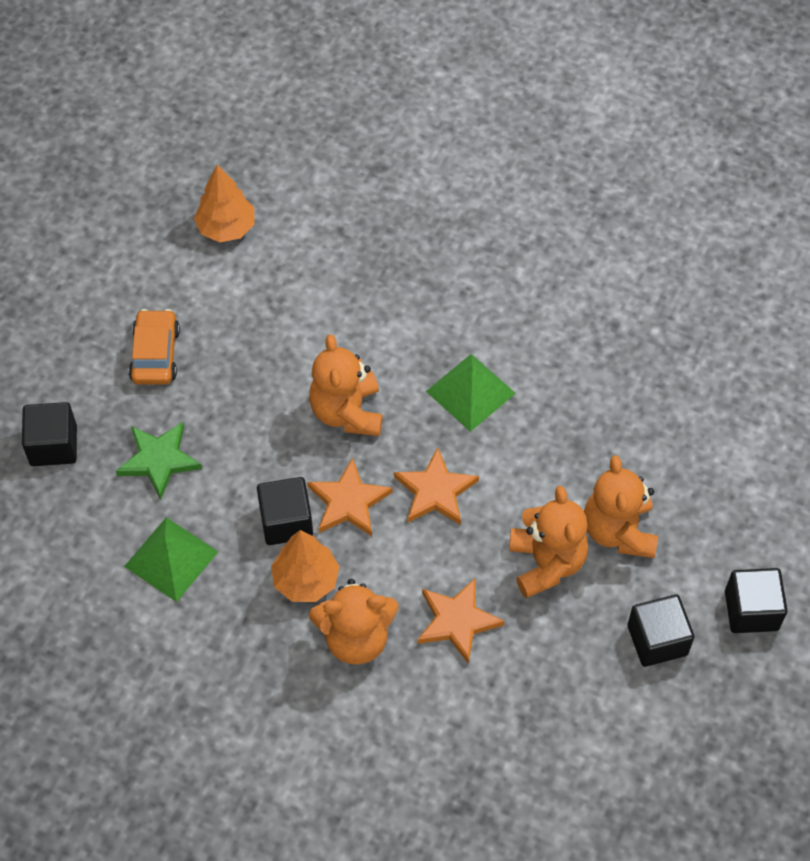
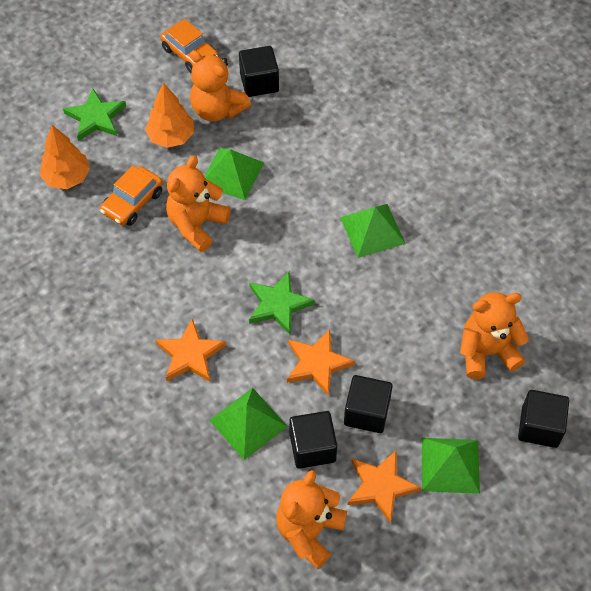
green pyramid: 2 -> 4
green star: 1 -> 2
orange car: 1 -> 2

